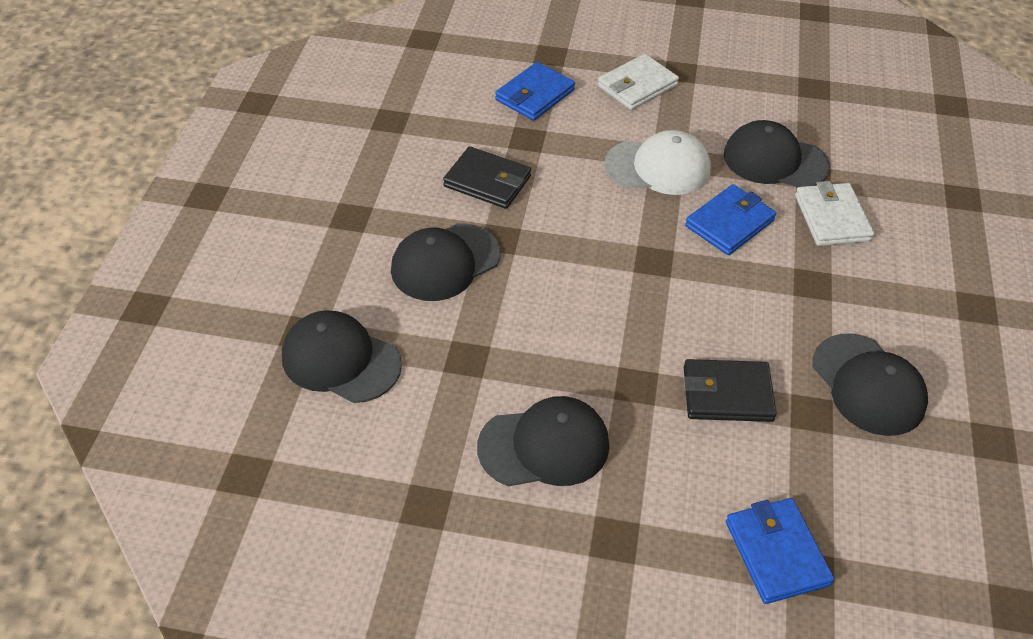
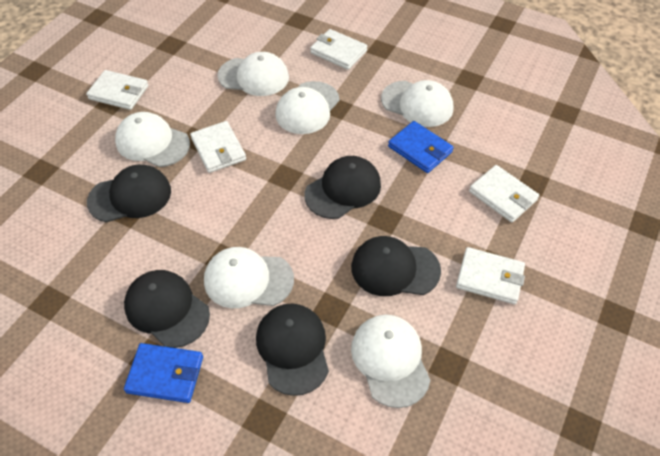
black wallet: 2 -> 0
blue wallet: 3 -> 2
white cap: 1 -> 6
white wallet: 2 -> 5

